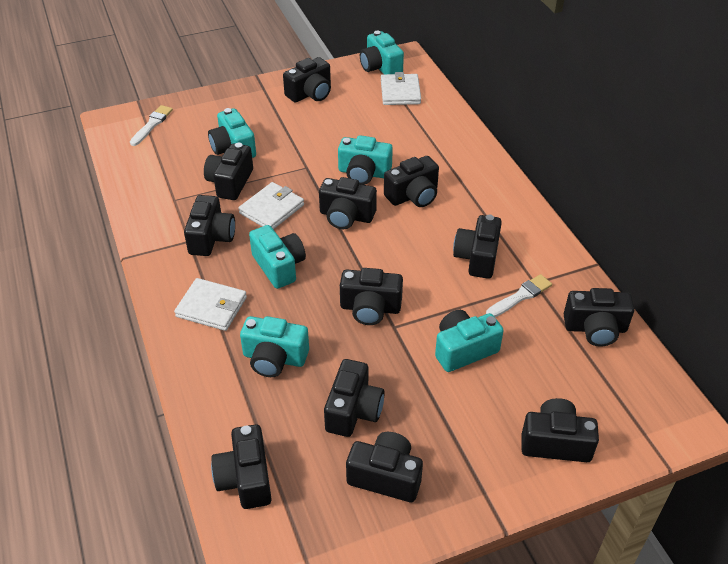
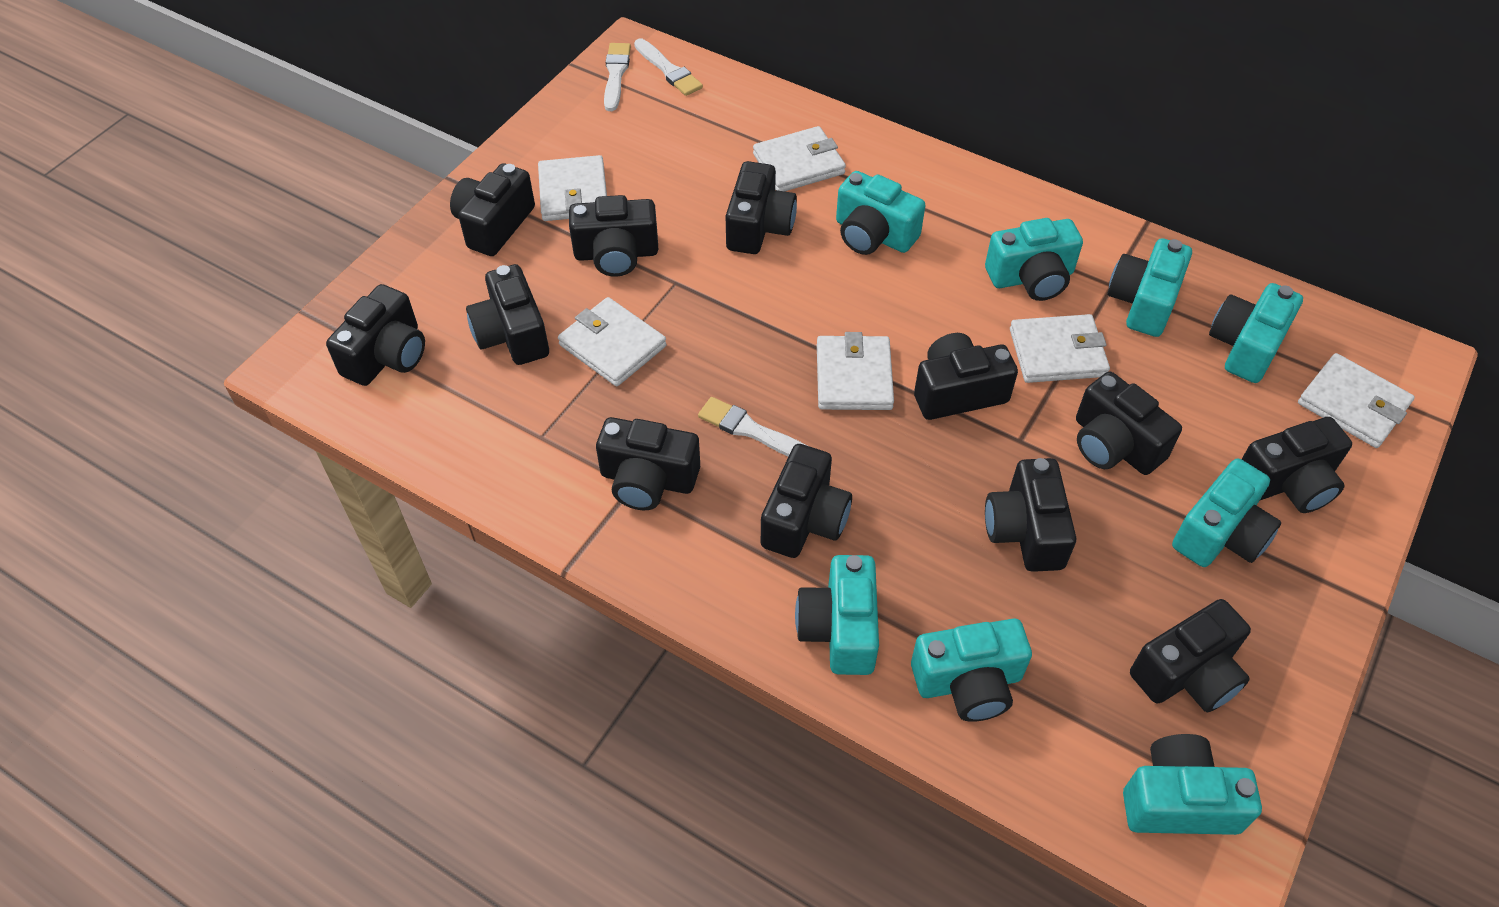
turquoise camera: 6 -> 8
white brush: 2 -> 3
white wallet: 3 -> 6

